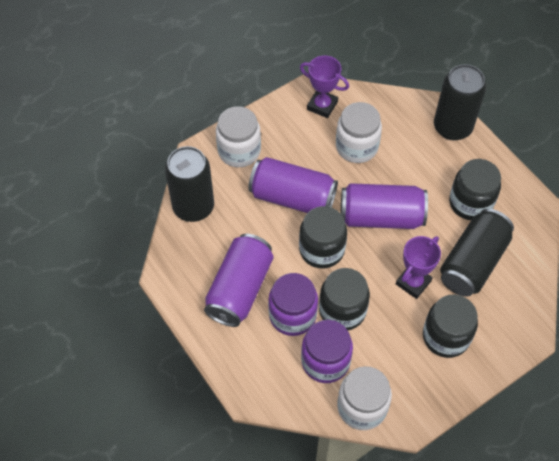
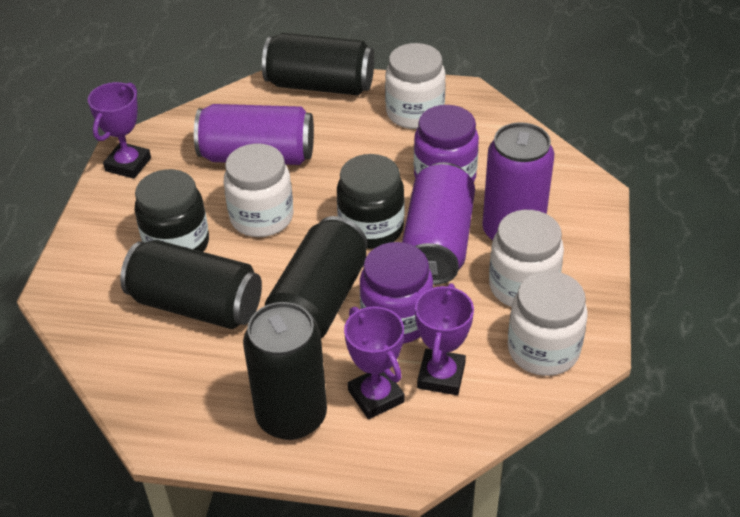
black can: 3 -> 4
black jar: 4 -> 2
purple trophy: 2 -> 3
white jar: 3 -> 4

